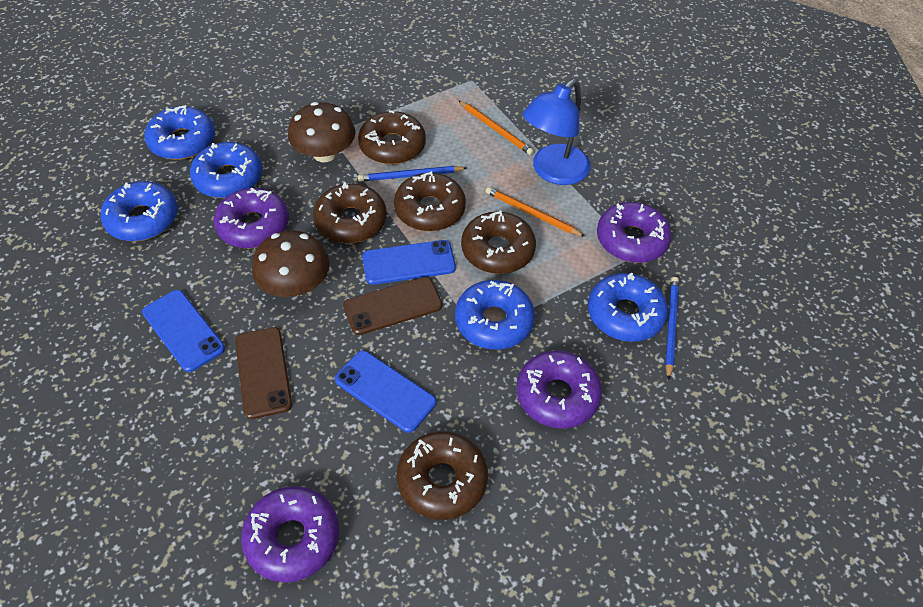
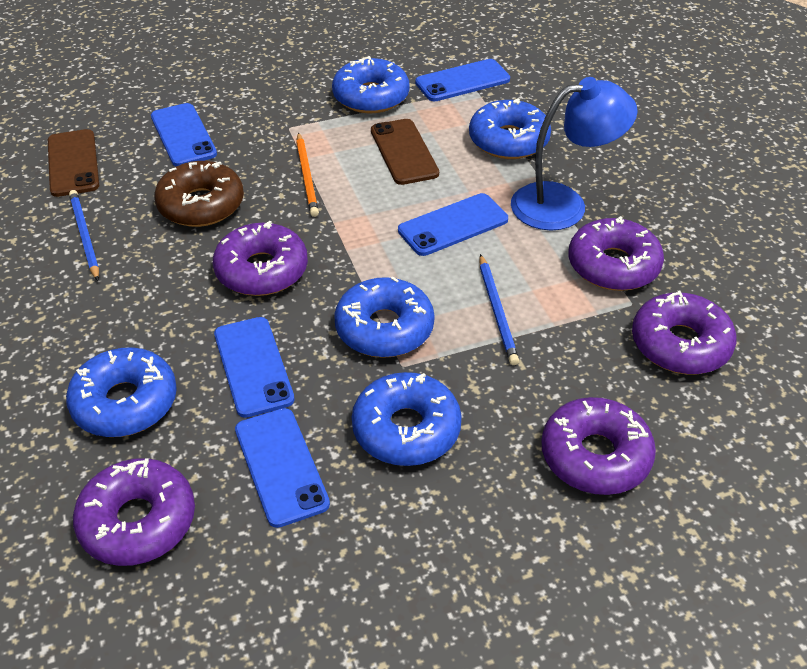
blue phone: 3 -> 5
brown donut: 5 -> 1
brown mushroom: 2 -> 0
orange pencil: 2 -> 1
purple donut: 4 -> 5

